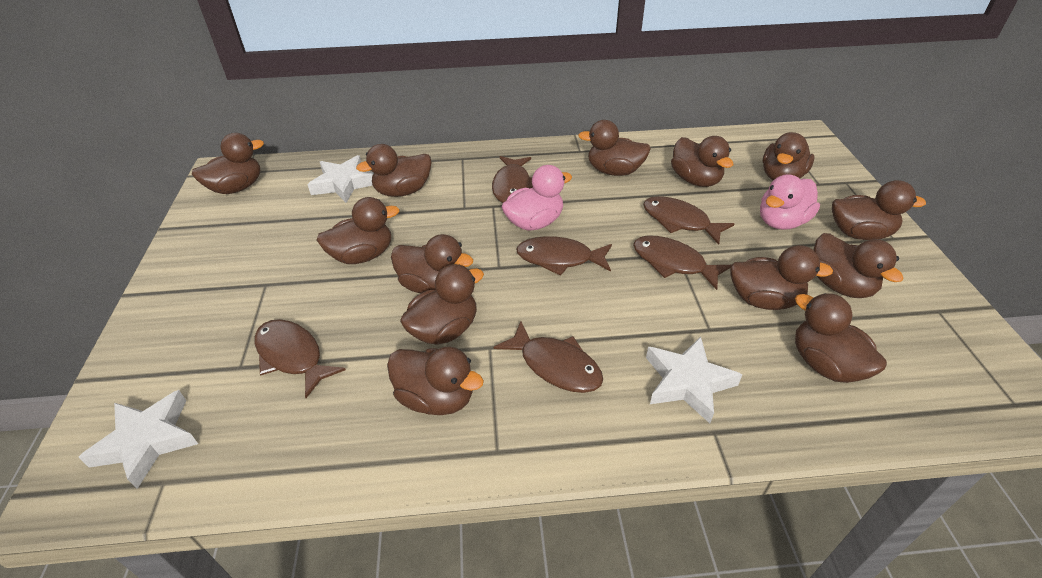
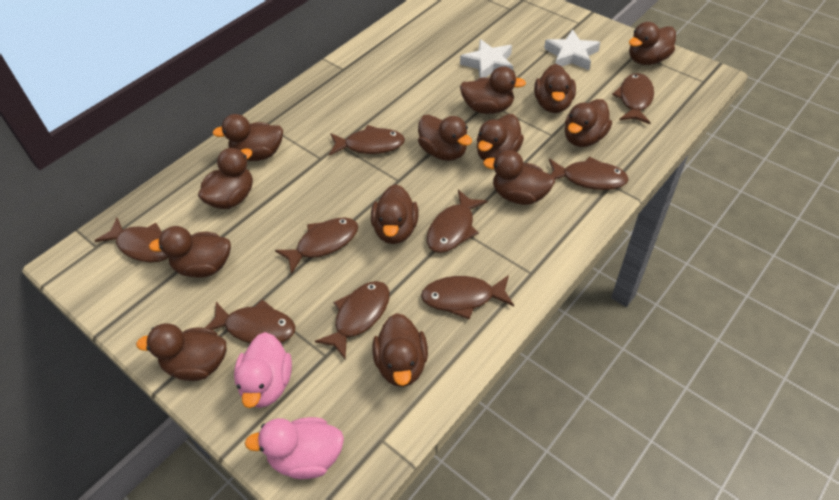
brown fish: 6 -> 9
white star: 3 -> 2

